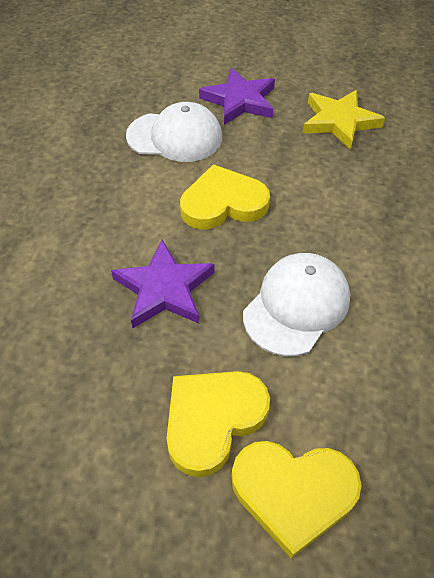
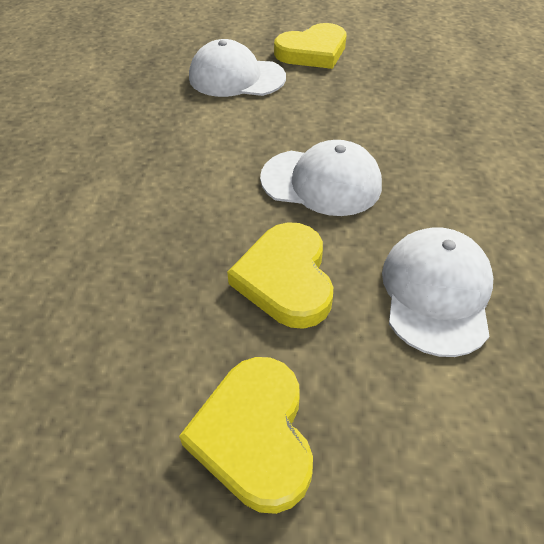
purple star: 2 -> 0
white cap: 2 -> 3
yellow star: 1 -> 0

